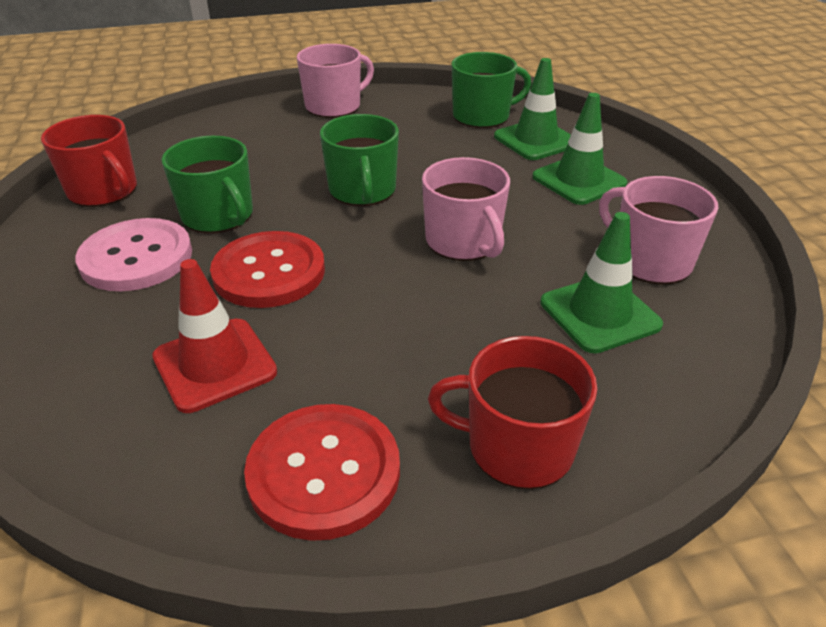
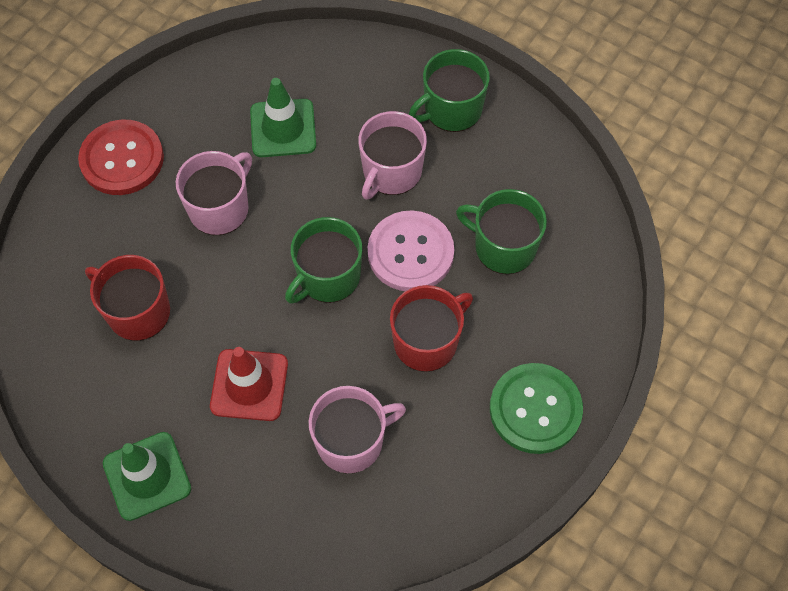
green button: 0 -> 1
green traffic cone: 3 -> 2
red button: 2 -> 1

